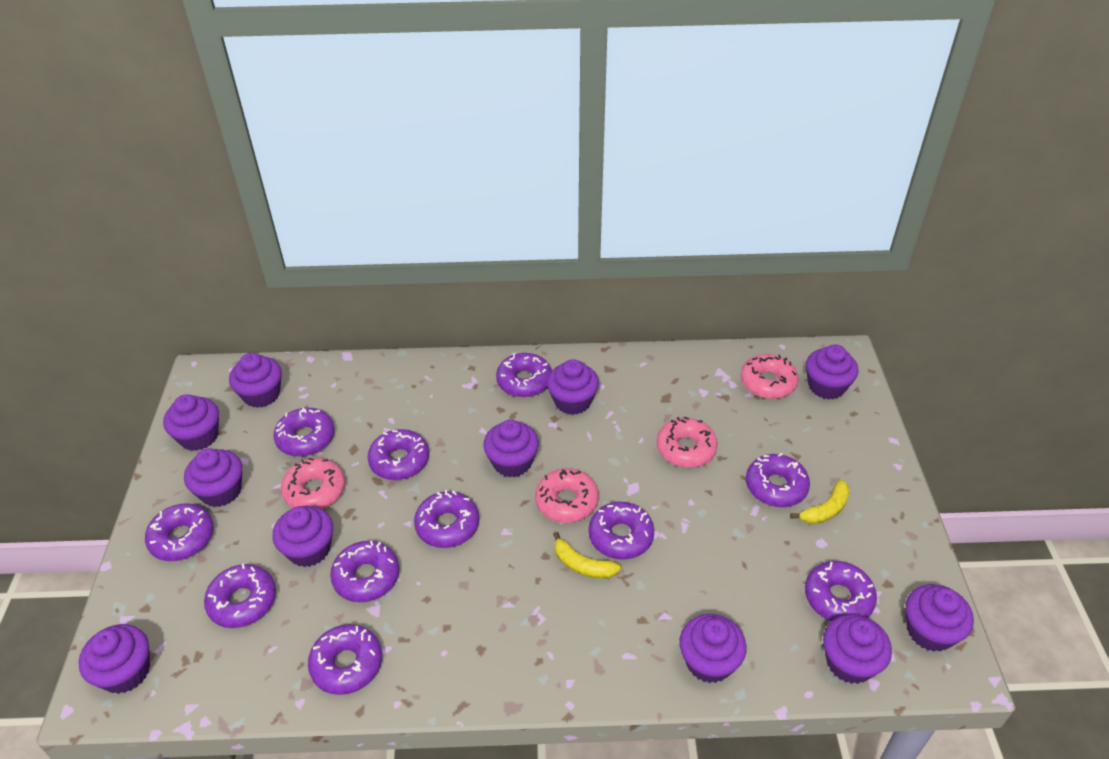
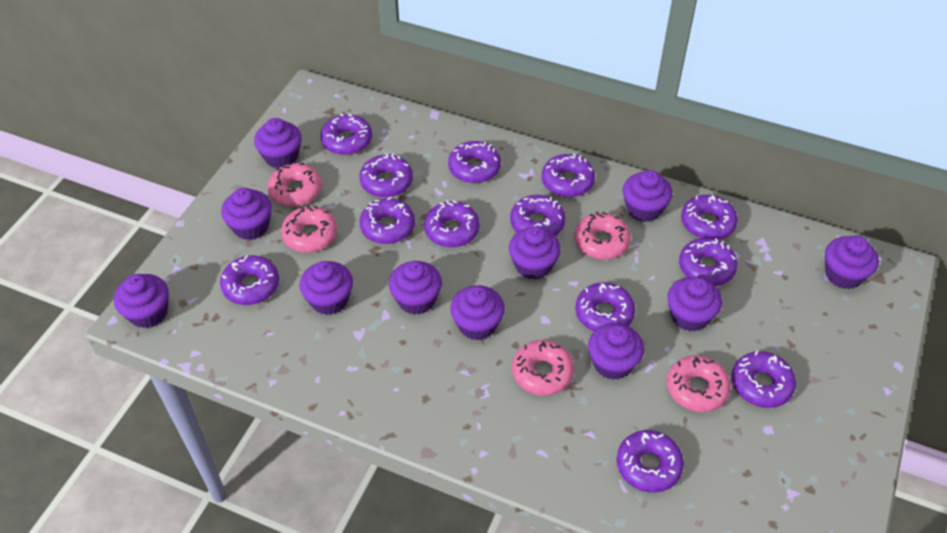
pink donut: 4 -> 5
purple donut: 11 -> 13
yellow banana: 2 -> 0

